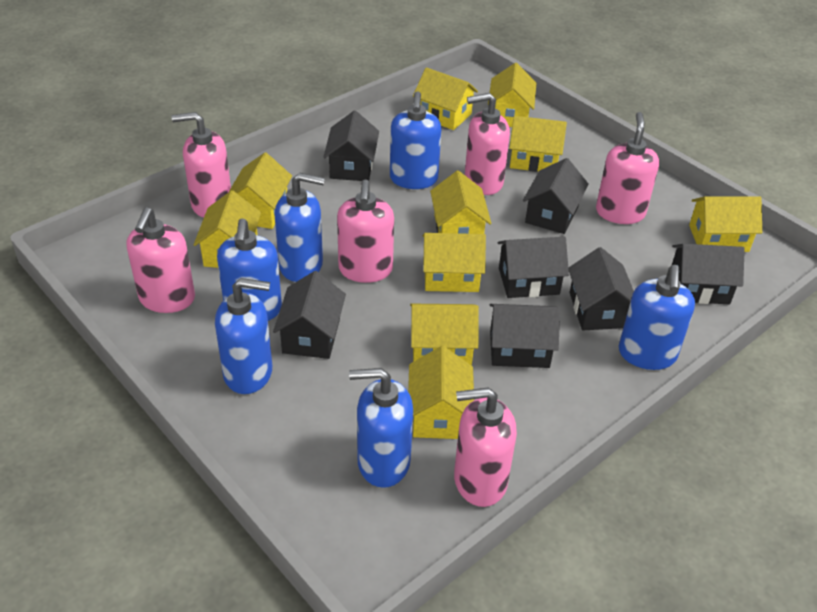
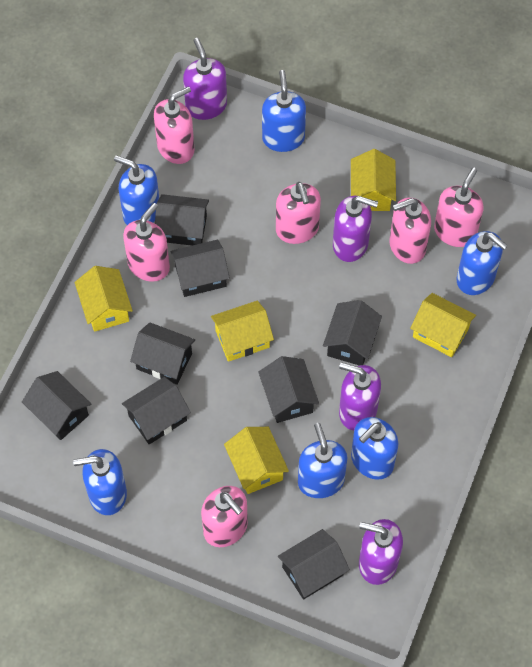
black house: 7 -> 8
purple soap dispenser: 0 -> 4
yellow house: 10 -> 5

